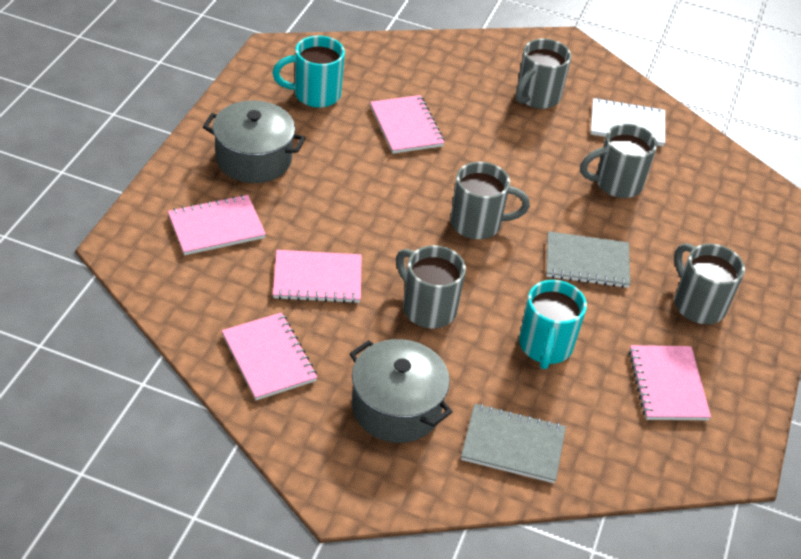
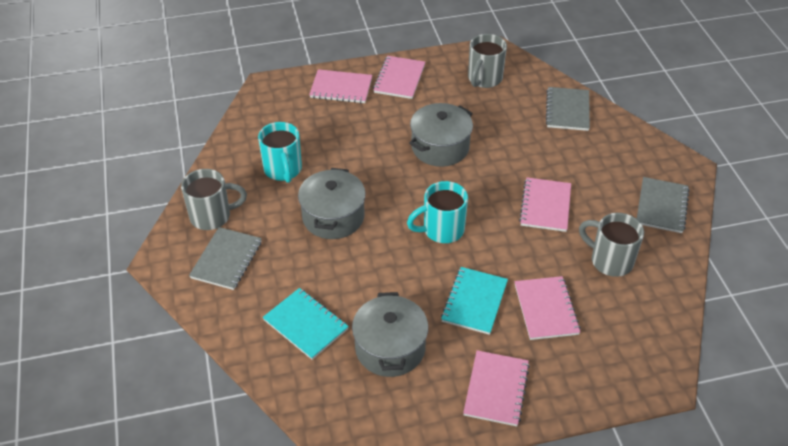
grey mug: 5 -> 3
grey notebook: 2 -> 3
grey pot: 2 -> 3
turquoise notebook: 0 -> 2
white notebook: 1 -> 0

